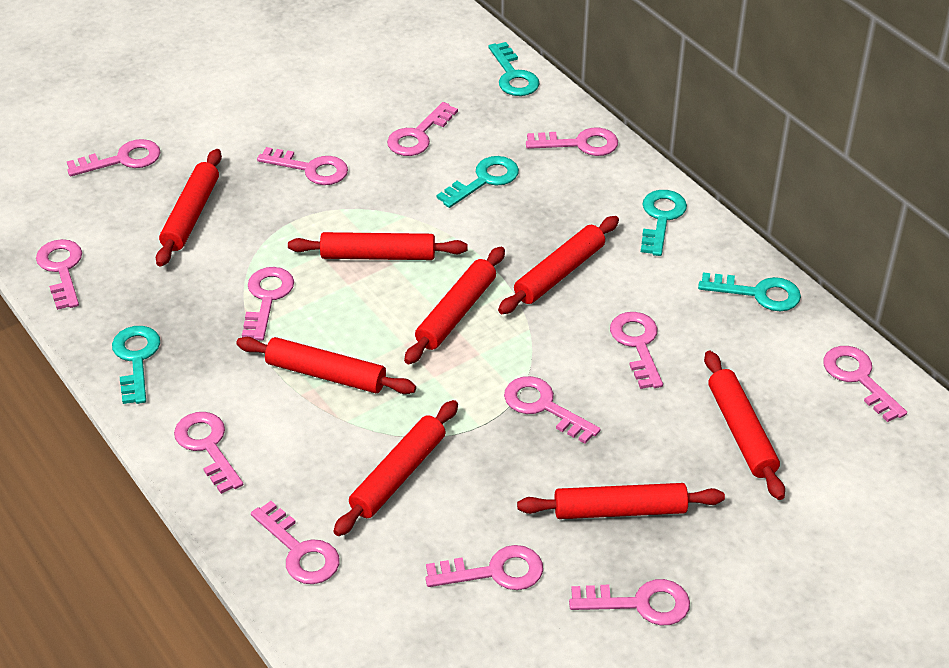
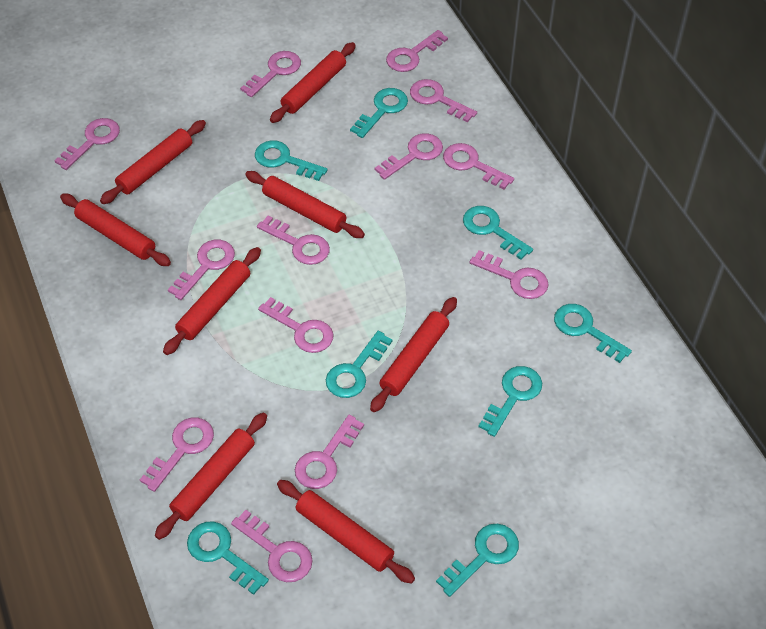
turquoise key: 5 -> 8

